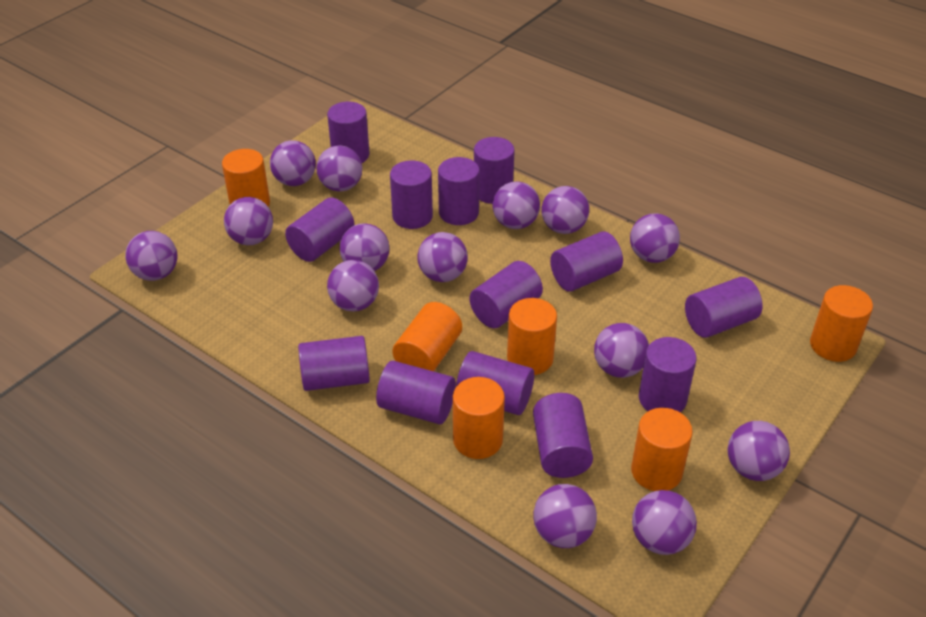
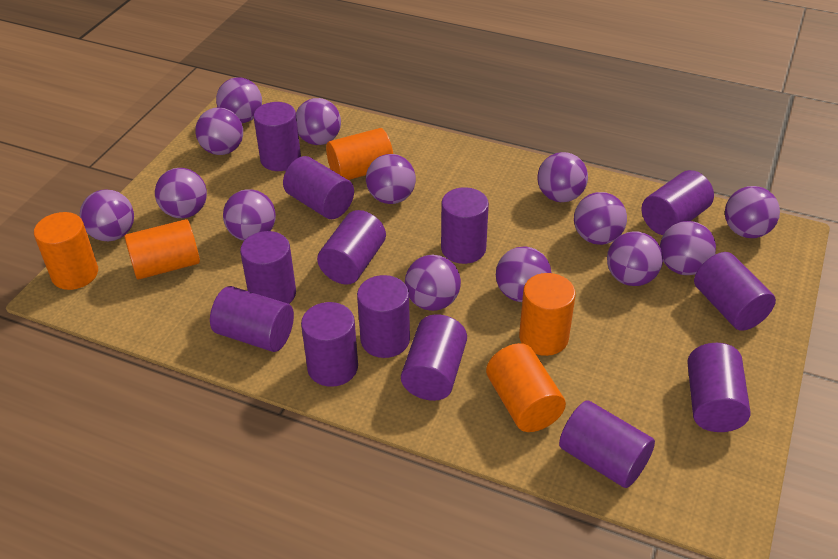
orange cylinder: 6 -> 5

